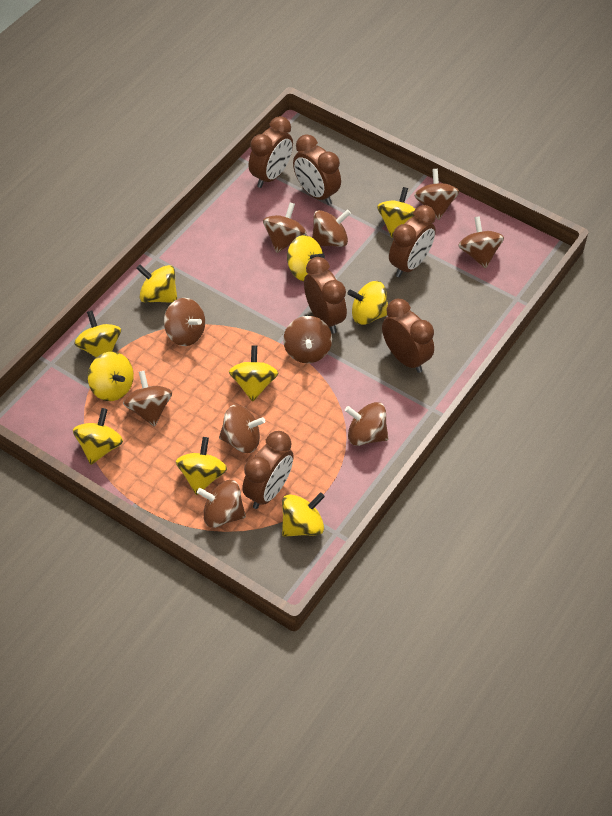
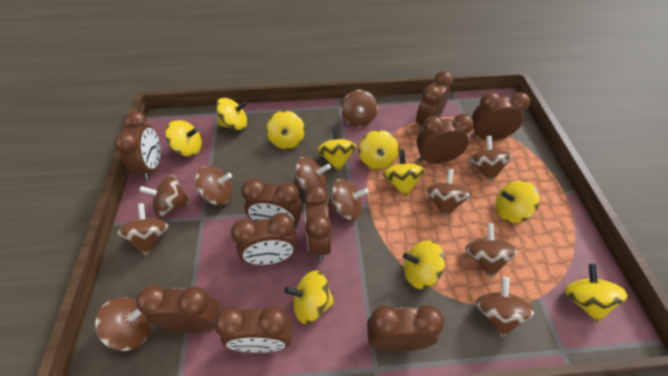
brown clock: 6 -> 10
brown spinning top: 10 -> 11

